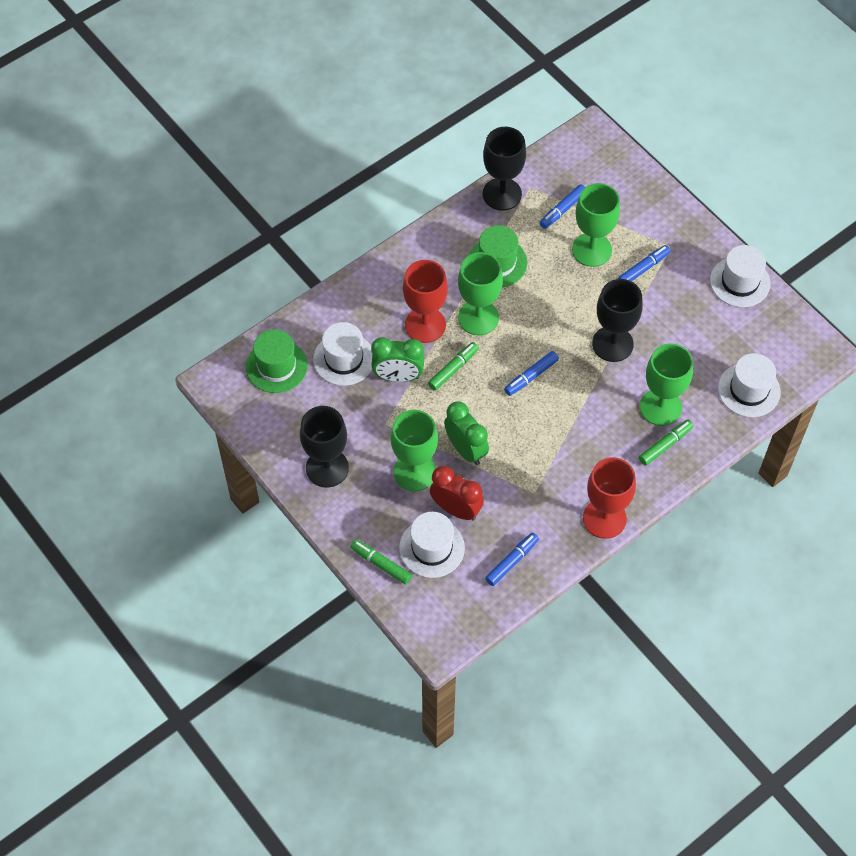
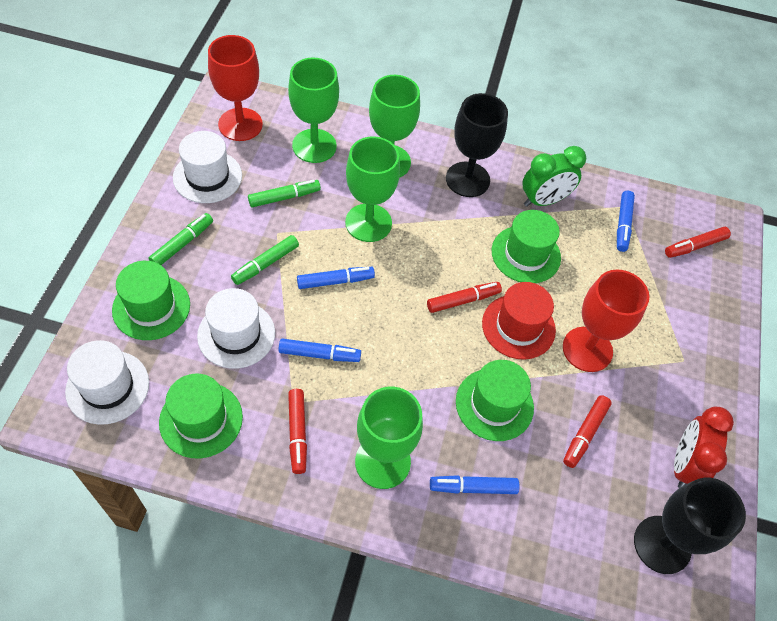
black goblet: 3 -> 2
green clock: 2 -> 1
green hat: 2 -> 4
red hat: 0 -> 1
red marker: 0 -> 4
white hat: 4 -> 3

